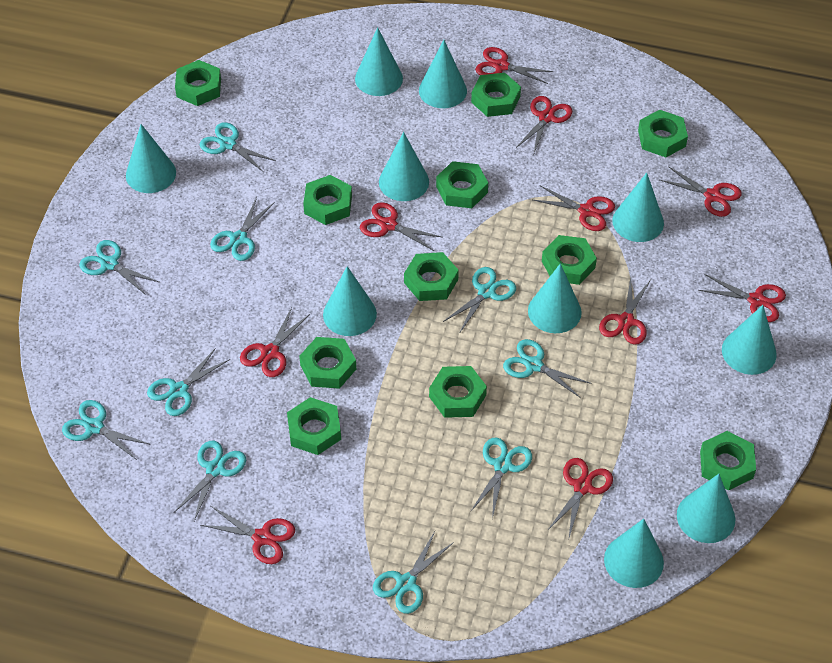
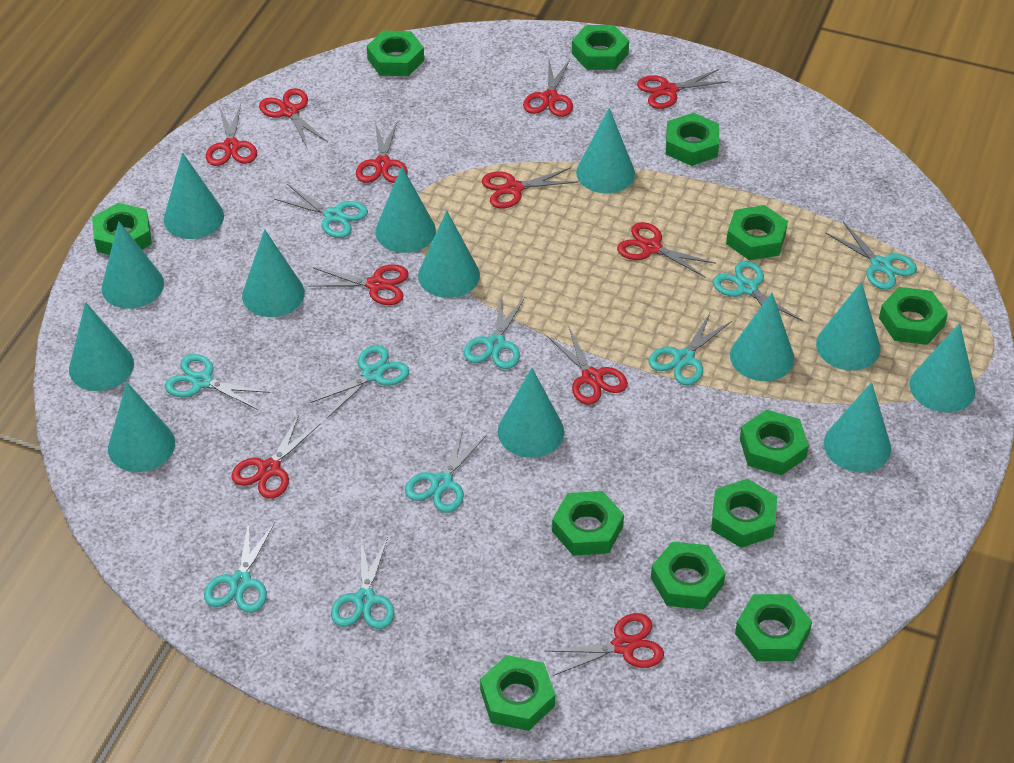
green nut: 11 -> 12
red scissors: 10 -> 11
turquoise cone: 10 -> 13

